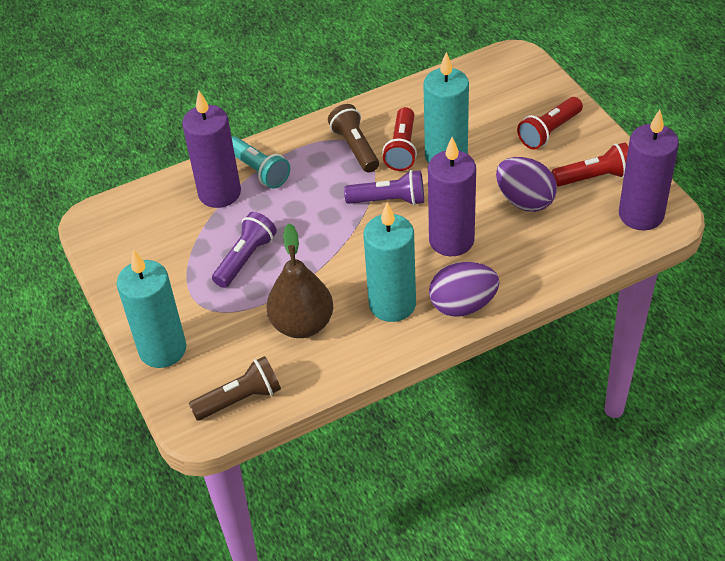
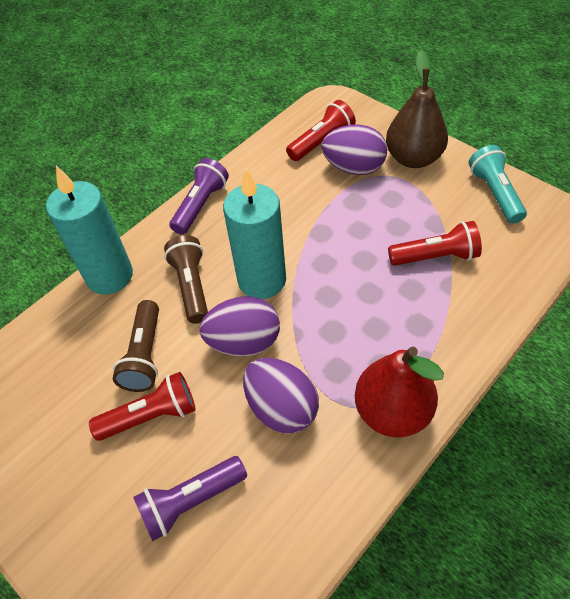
purple candle: 3 -> 0
purple egg: 2 -> 3
red pear: 0 -> 1
turquoise candle: 3 -> 2

